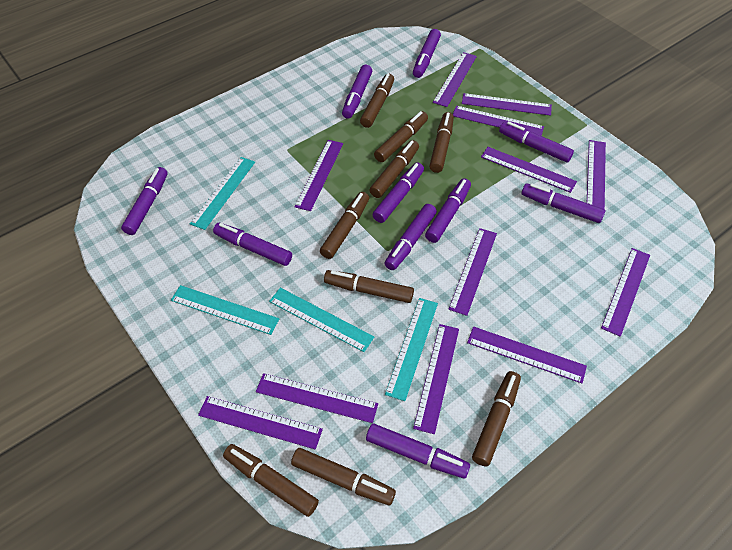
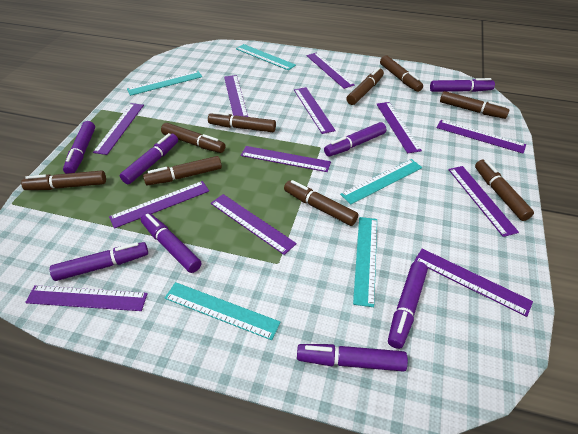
purple marker: 10 -> 8
turquoise ruler: 4 -> 5

